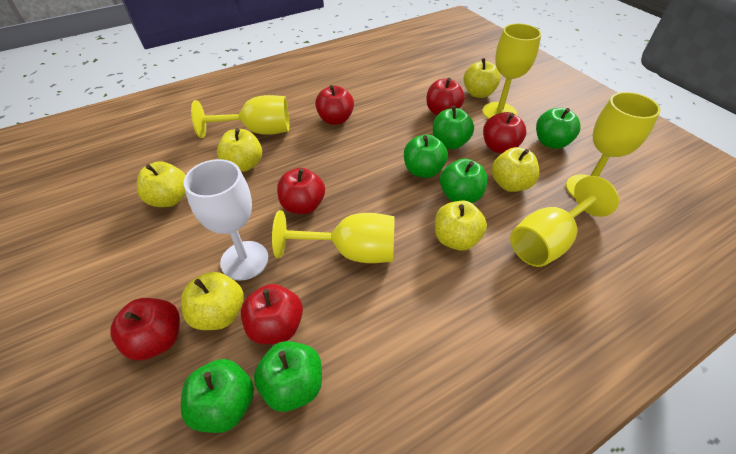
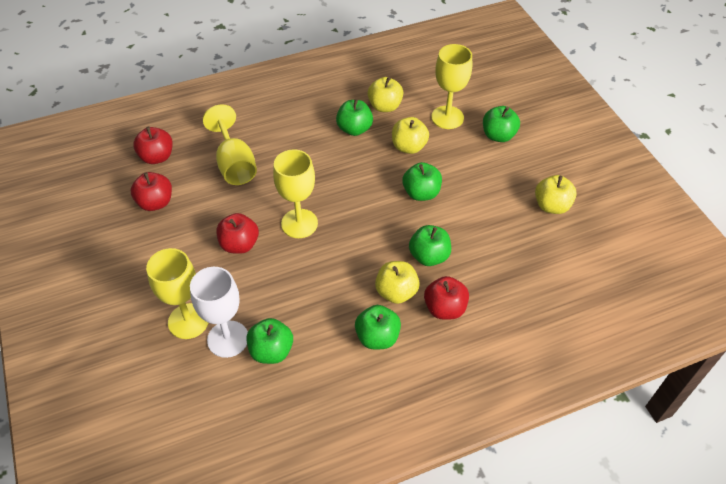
red apple: 6 -> 4
yellow apple: 6 -> 4
yellow goblet: 5 -> 4

